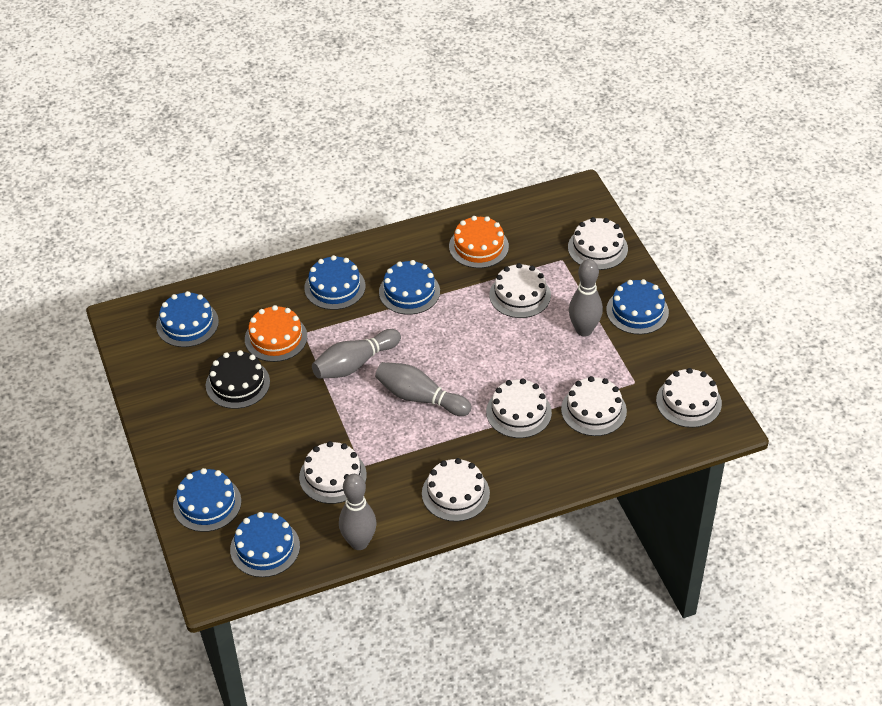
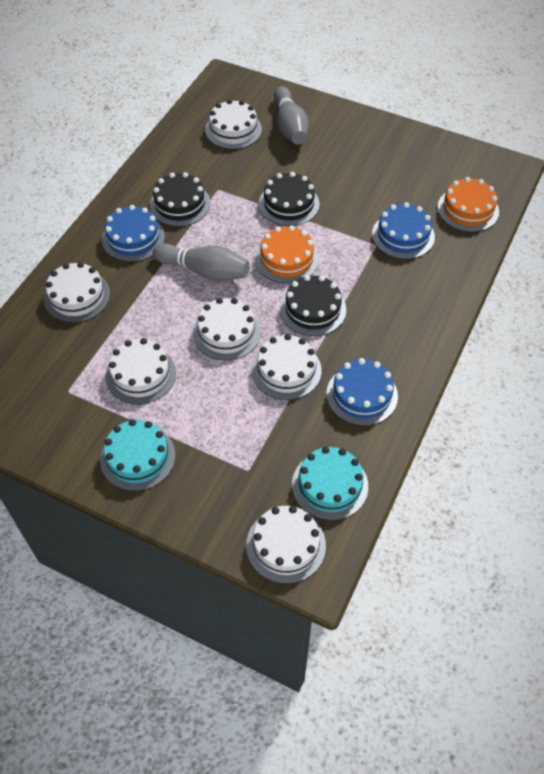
black cake: 1 -> 3
blue cake: 6 -> 3
grey bowling pin: 4 -> 2
turquoise cake: 0 -> 2
white cake: 7 -> 6

